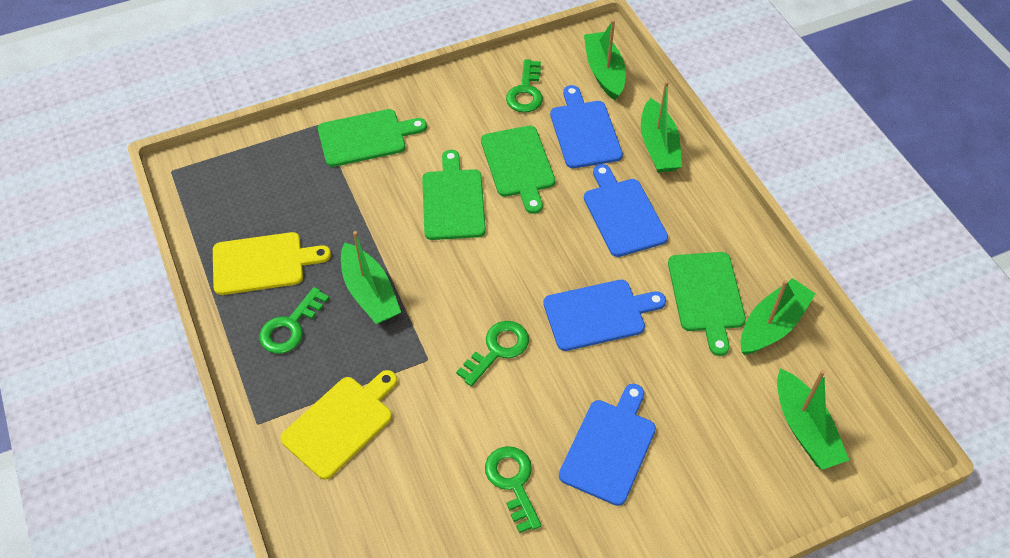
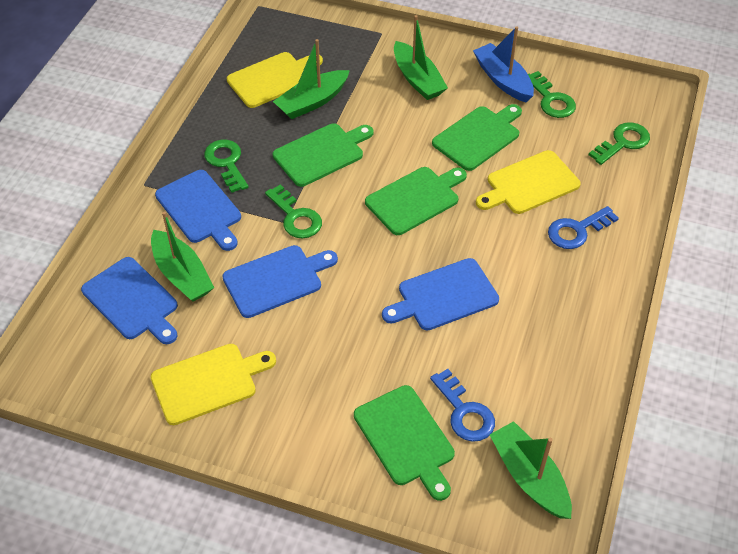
blue boat: 0 -> 1
blue key: 0 -> 2
green boat: 5 -> 4
yellow cutting board: 2 -> 3

